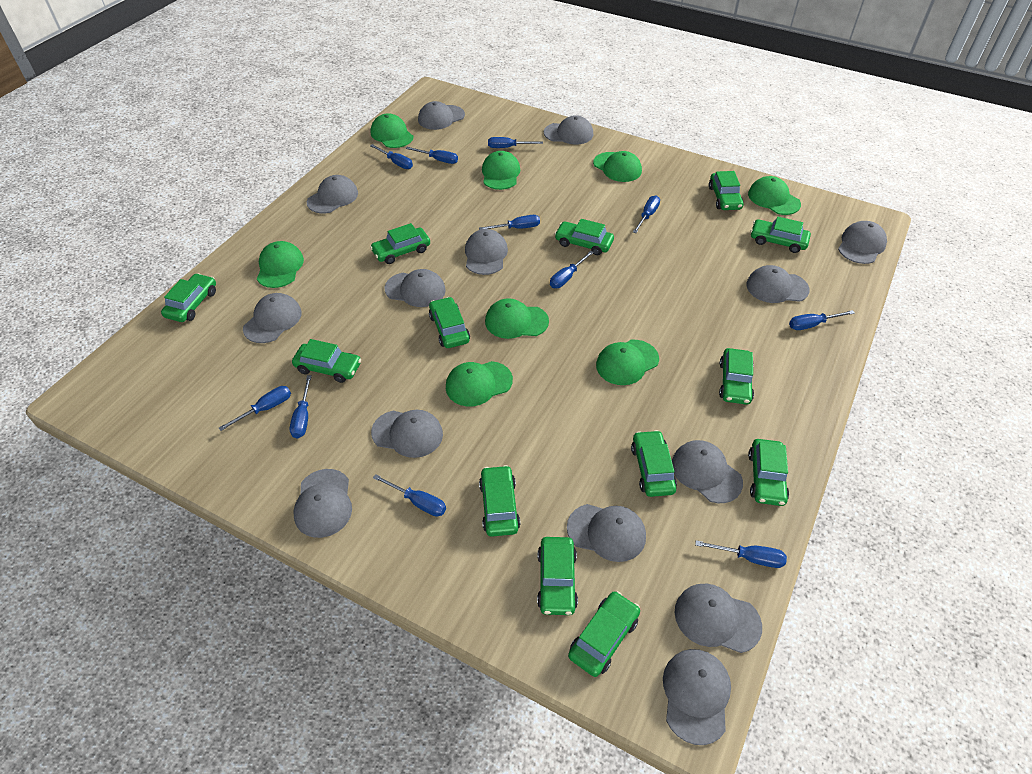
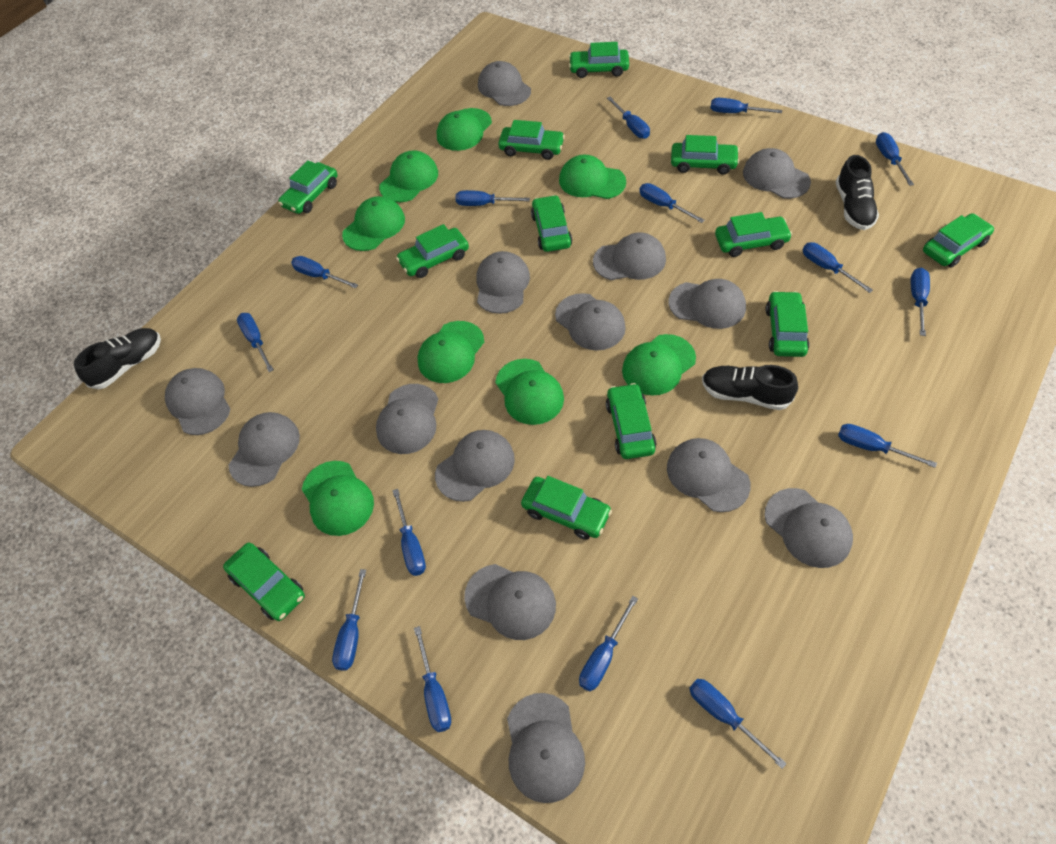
black shoe: 0 -> 3
blue screwdriver: 11 -> 15
green car: 13 -> 12

